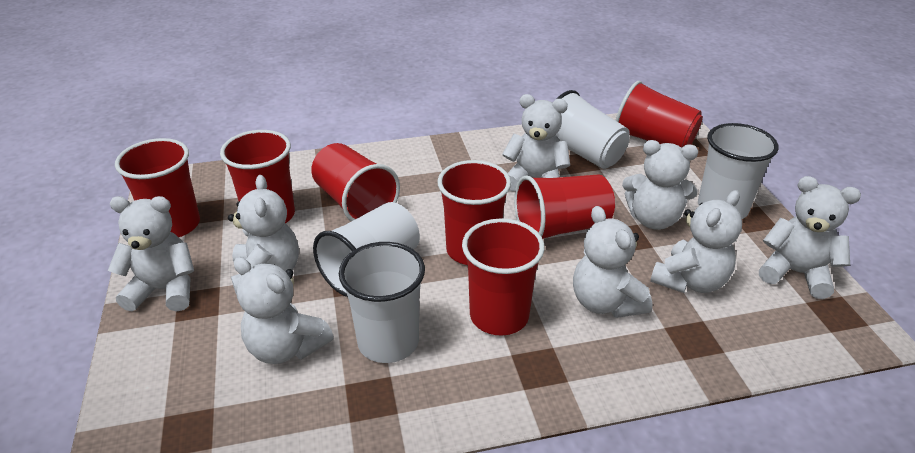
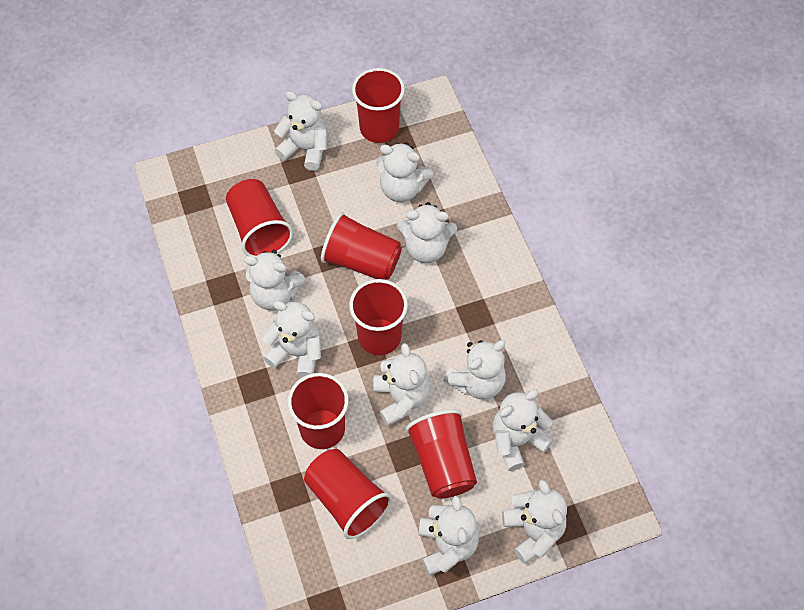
white cup: 4 -> 0
white teddy bear: 8 -> 10

